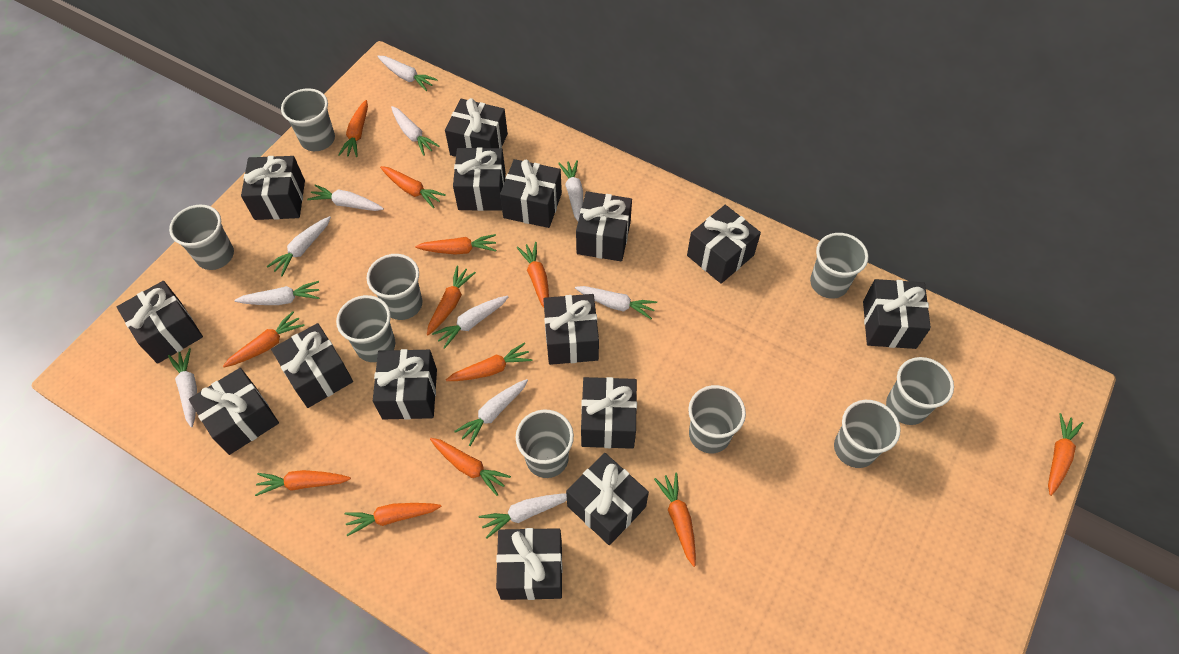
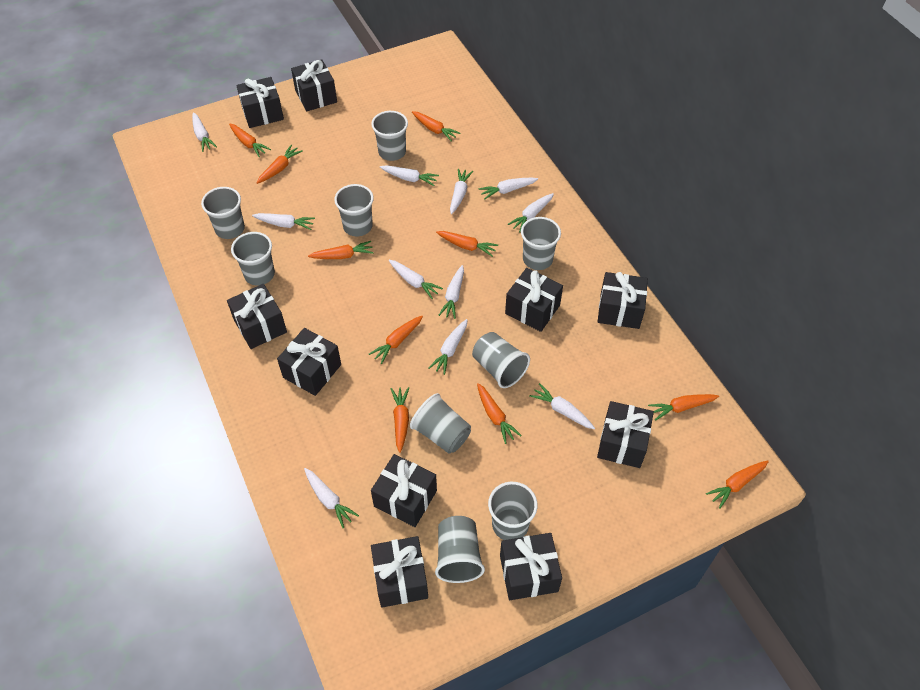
black gift: 15 -> 10
orange carrot: 12 -> 10

